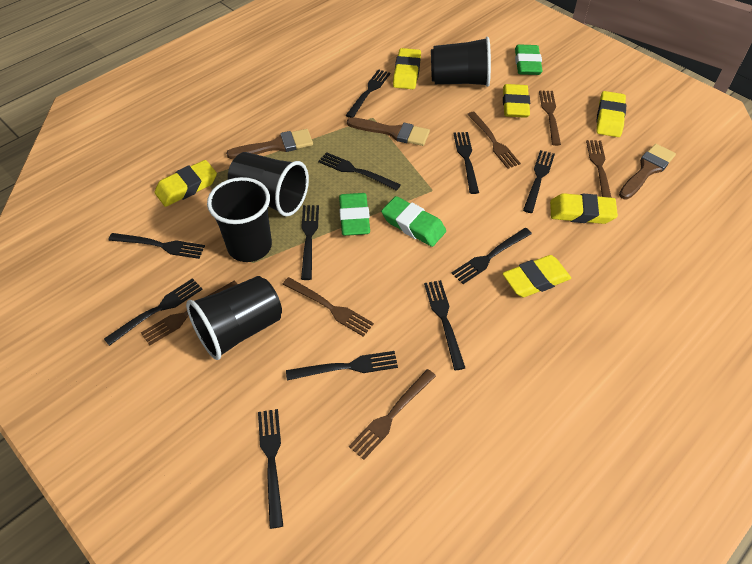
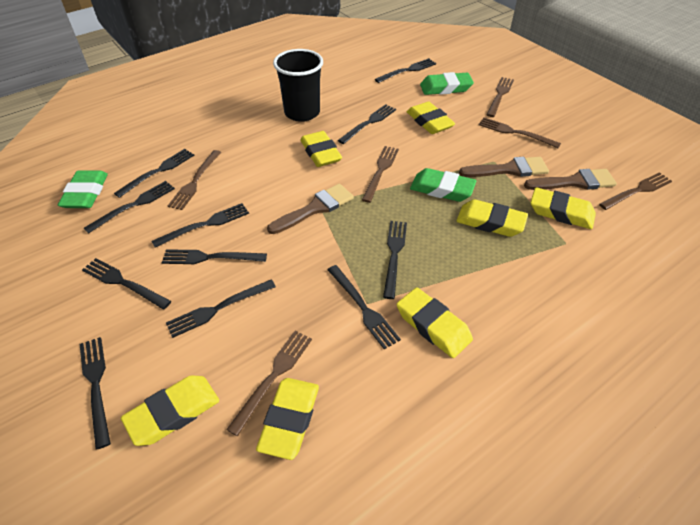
black cup: 4 -> 1
yellow eraser: 6 -> 7

